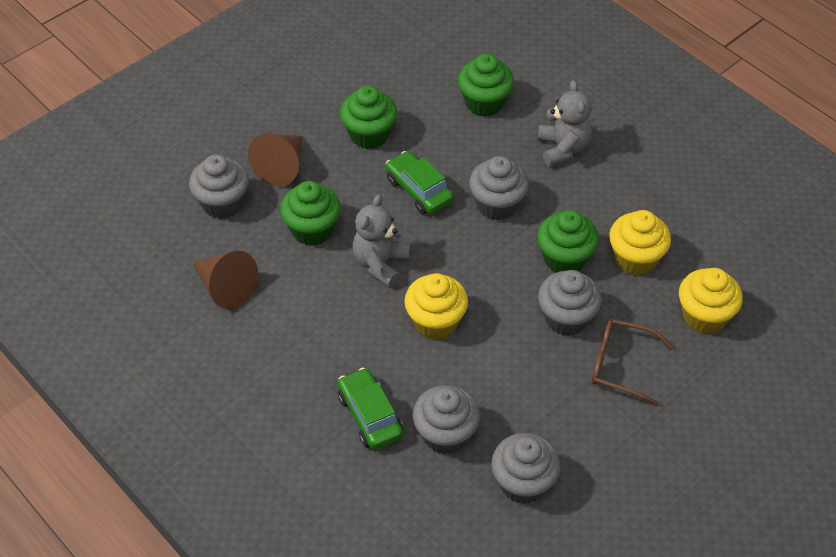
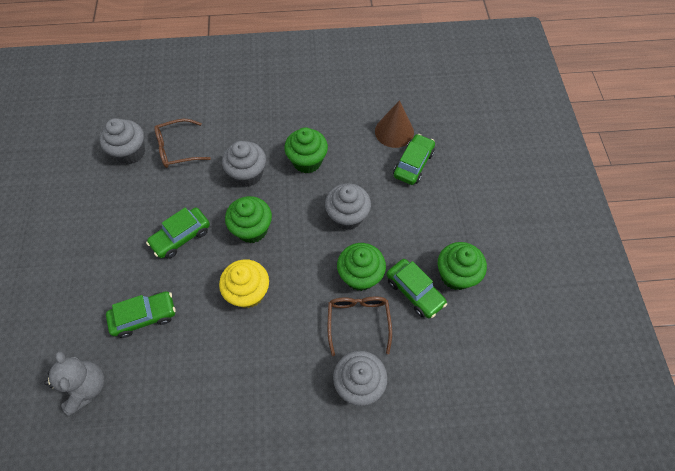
brown cone: 2 -> 1
brown glasses: 1 -> 2
green car: 2 -> 4
grey cupcake: 5 -> 4
grey teddy bear: 2 -> 1
yellow cupcake: 3 -> 1

